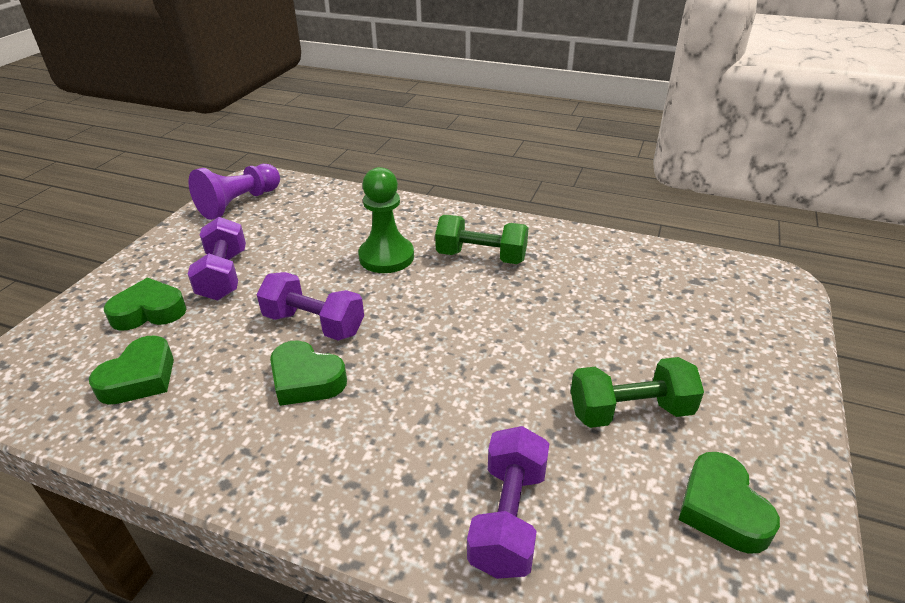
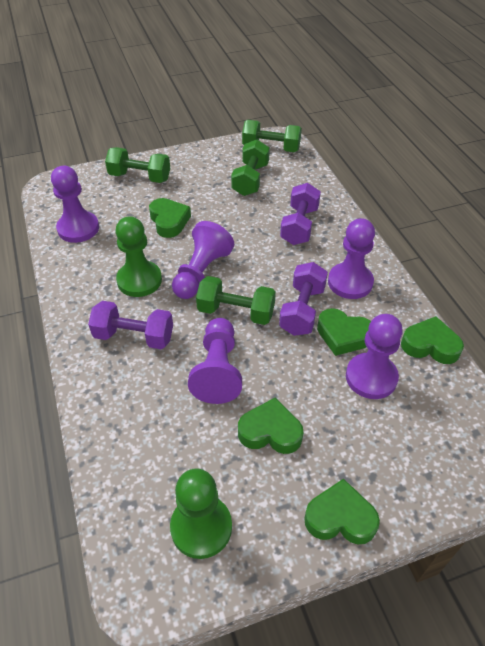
green dumbbell: 2 -> 4
green heart: 4 -> 5
green pawn: 1 -> 2
purple pawn: 1 -> 5

